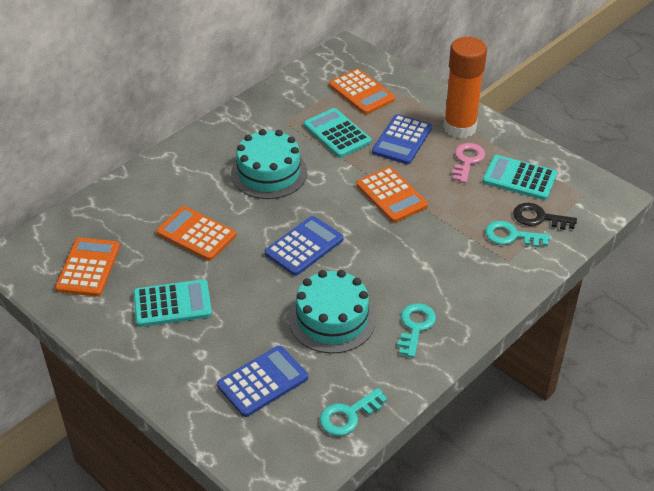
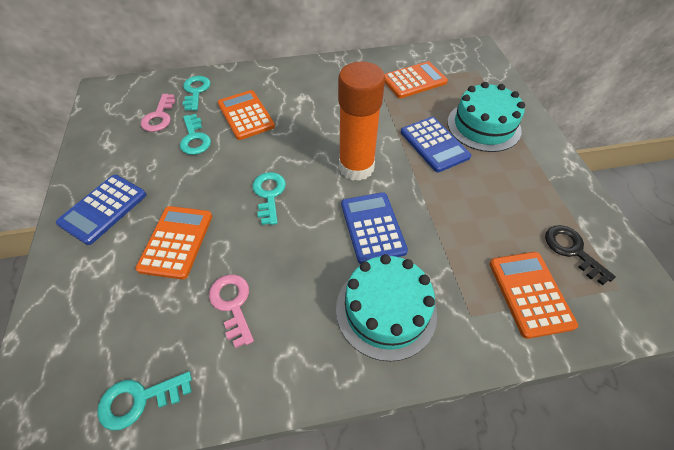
pink key: 1 -> 2
turquoise calculator: 3 -> 0
turquoise key: 3 -> 4

